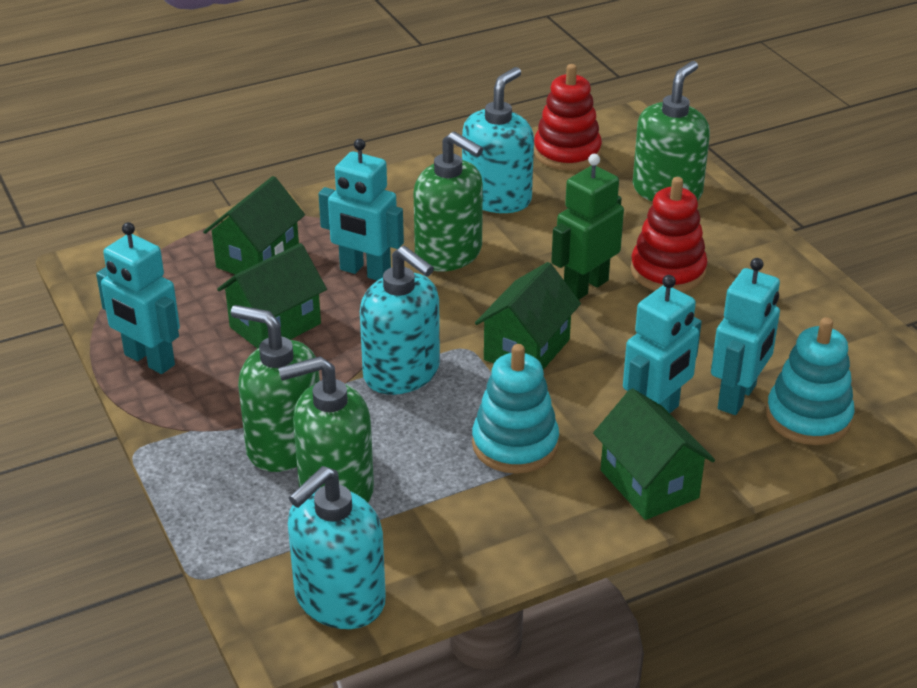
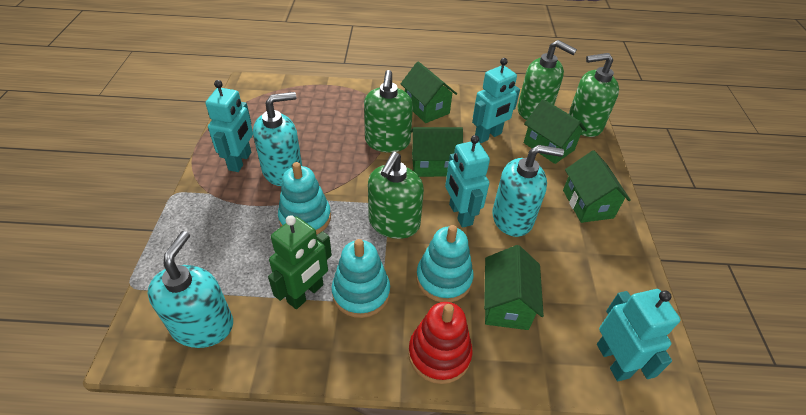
green house: 4 -> 5
red stacking toy: 2 -> 1
turquoise stacking toy: 2 -> 3

